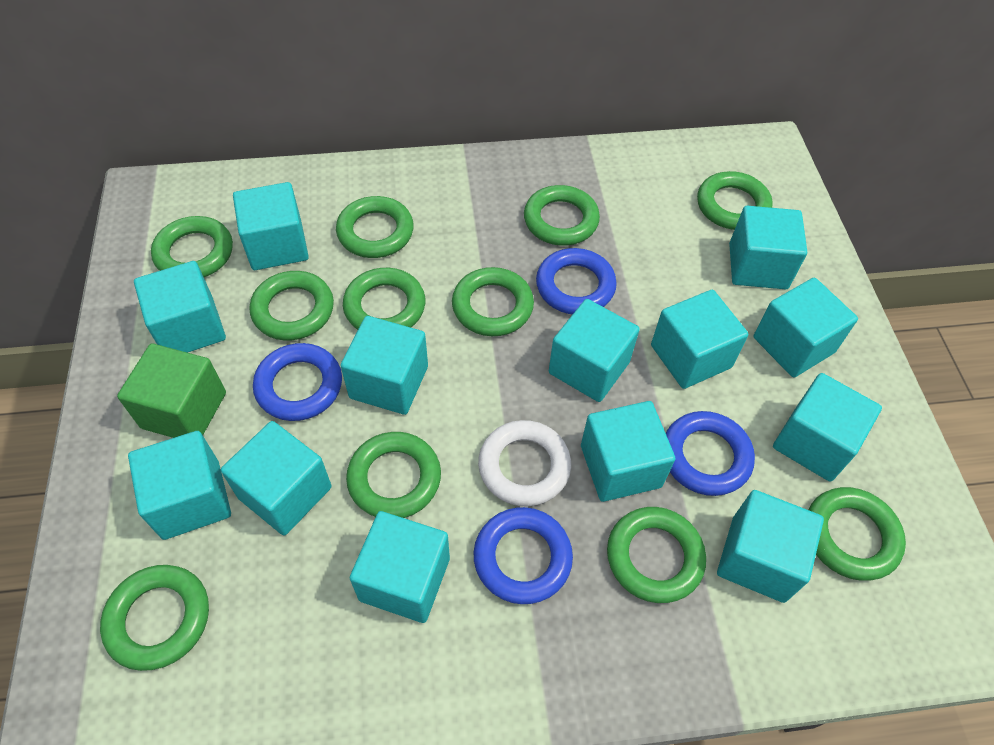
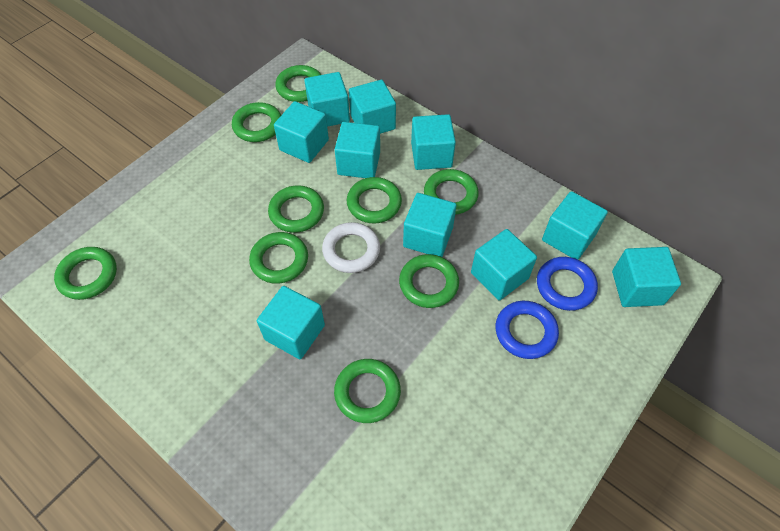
blue ring: 4 -> 2
green cube: 1 -> 0
green ring: 11 -> 9
turquoise cube: 13 -> 10

